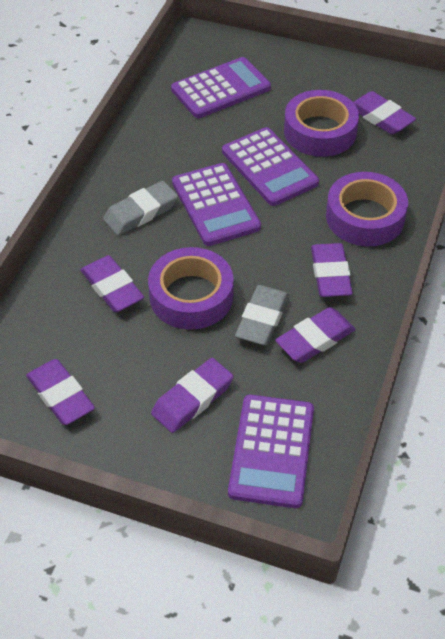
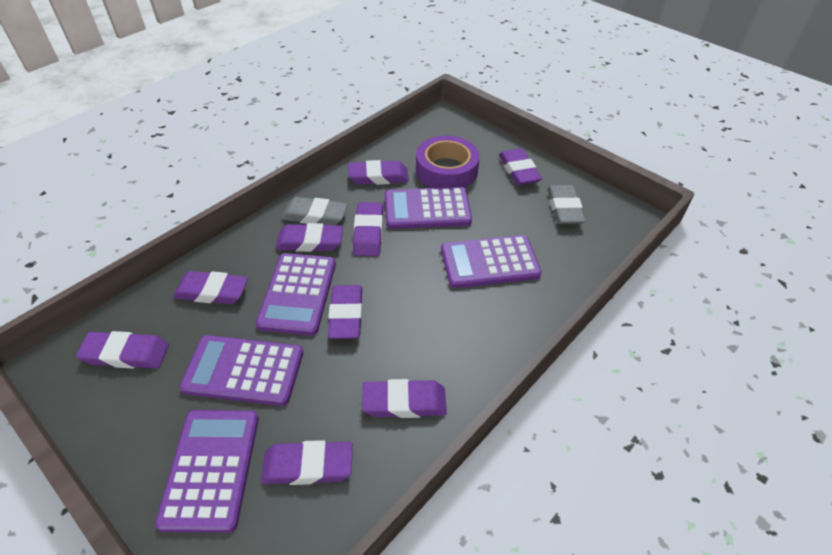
purple calculator: 4 -> 5
purple eraser: 6 -> 9
purple tape: 3 -> 1

